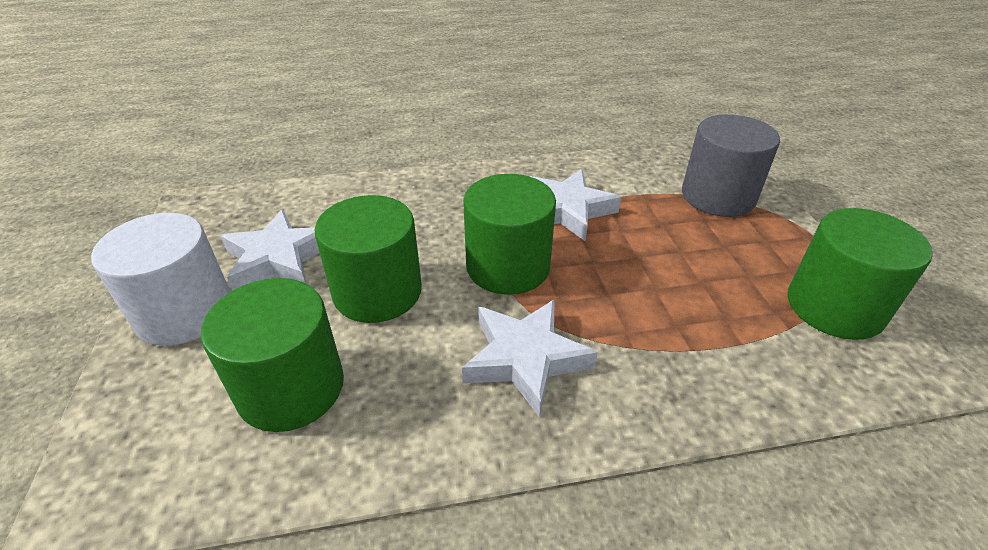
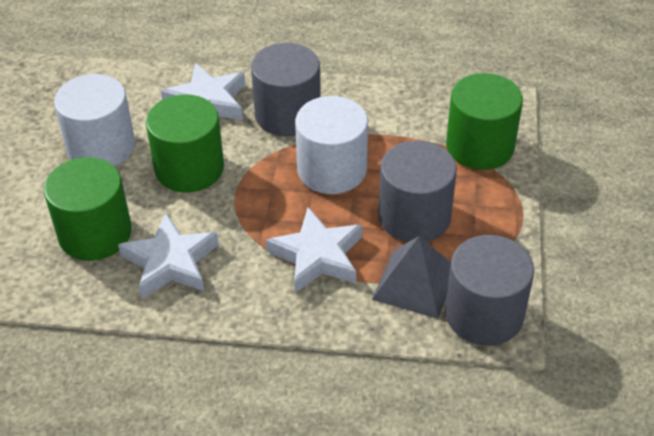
green cylinder: 4 -> 3
grey cylinder: 1 -> 3
grey pyramid: 0 -> 1
white cylinder: 1 -> 2

